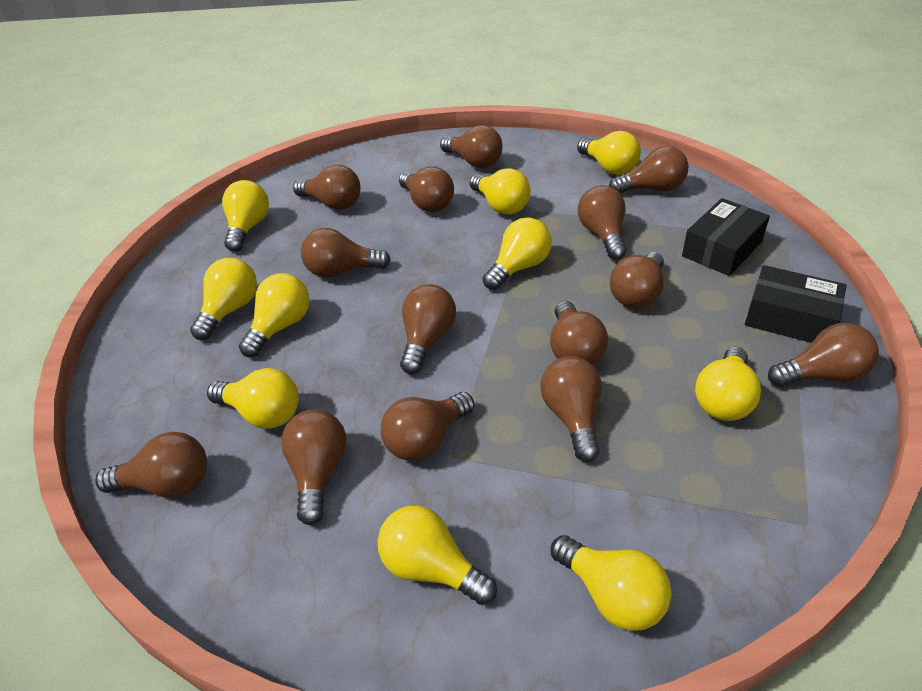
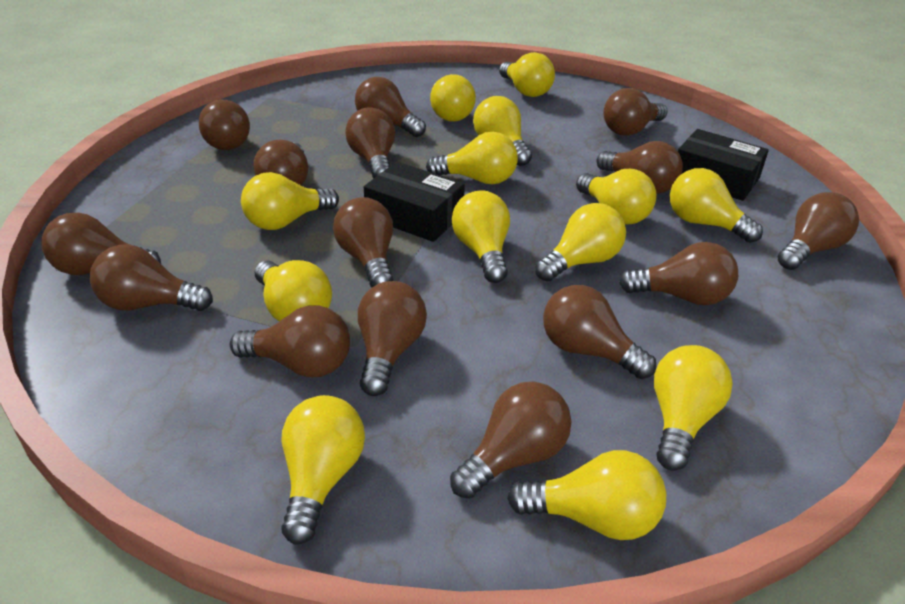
brown light bulb: 14 -> 15
yellow light bulb: 10 -> 13

